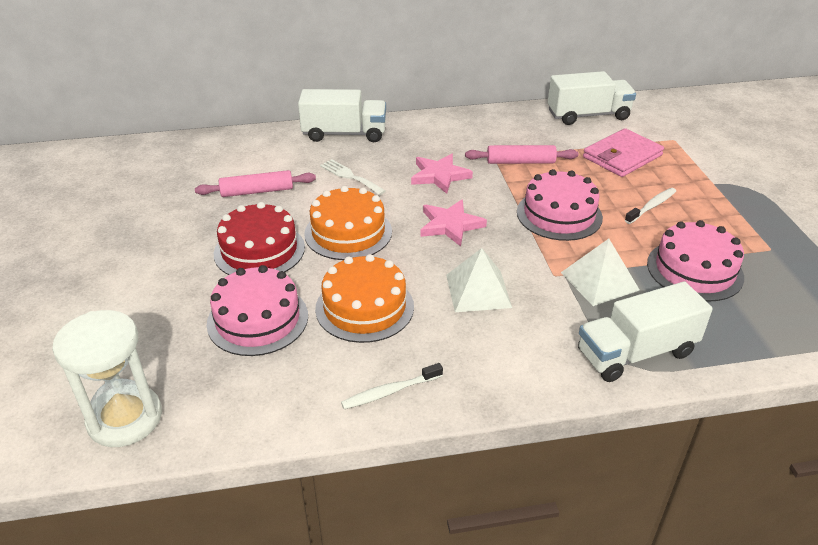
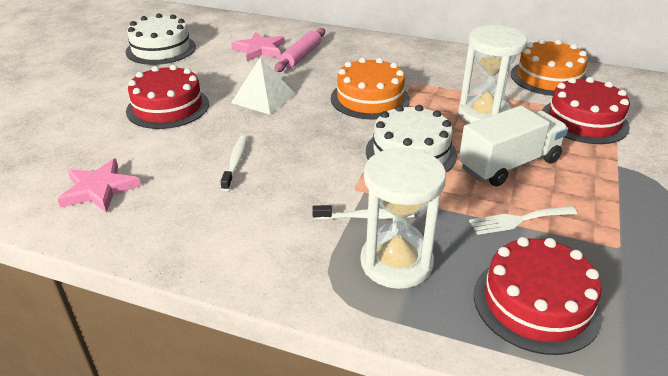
pink cake: 3 -> 0
pink rolling pin: 2 -> 1
pink wallet: 1 -> 0
red cake: 1 -> 3
white cake: 0 -> 2
white hourglass: 1 -> 2
white pyramid: 2 -> 1
white truck: 3 -> 1

